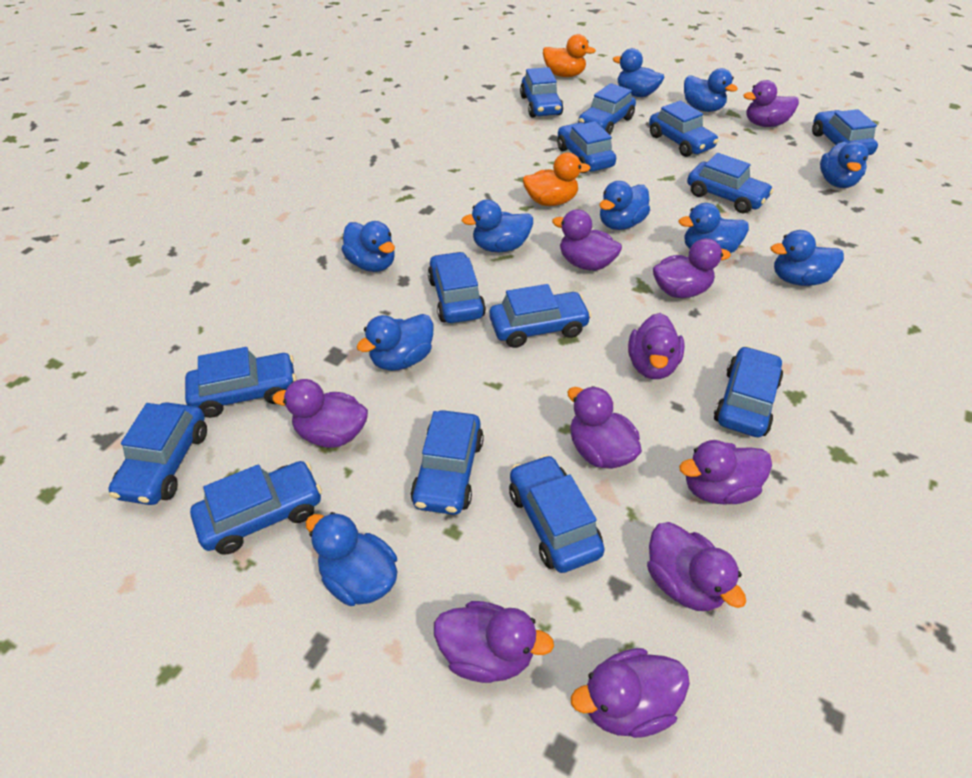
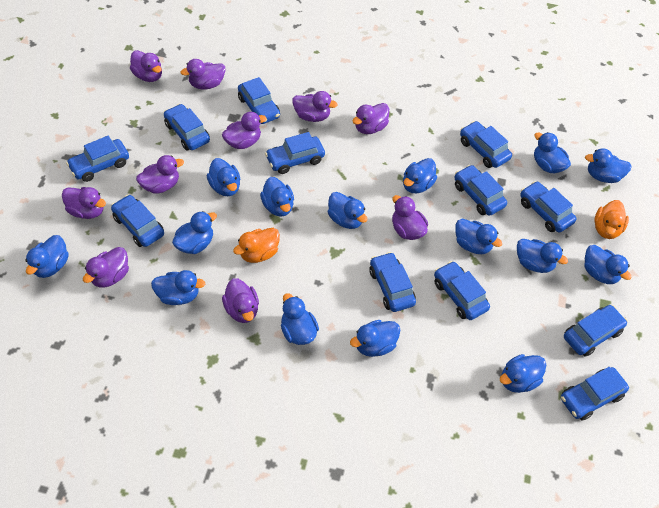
blue car: 14 -> 12
blue duck: 10 -> 15

